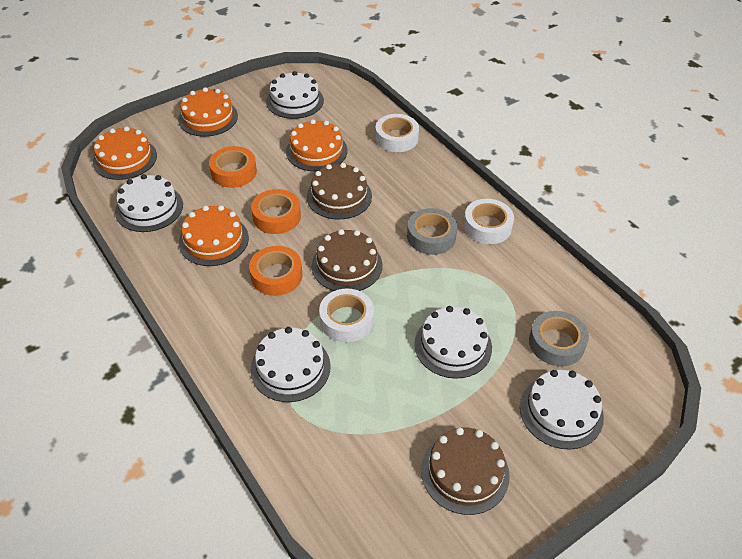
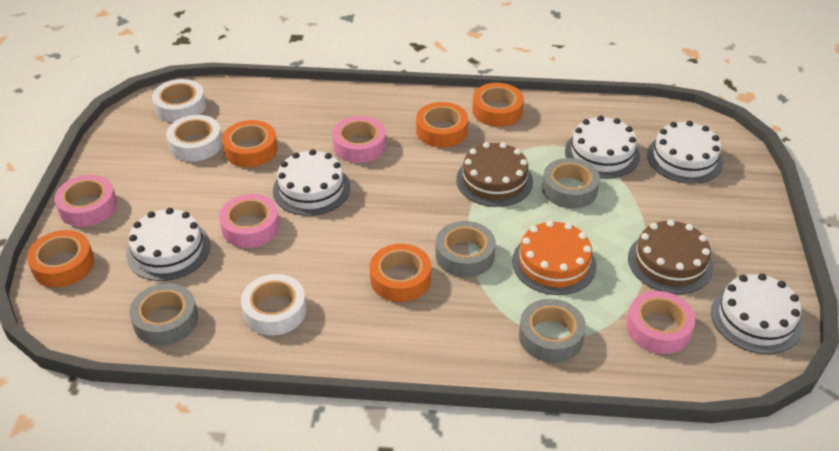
brown cake: 3 -> 2
grey tape: 2 -> 4
orange cake: 4 -> 1
orange tape: 3 -> 5
pink tape: 0 -> 4

